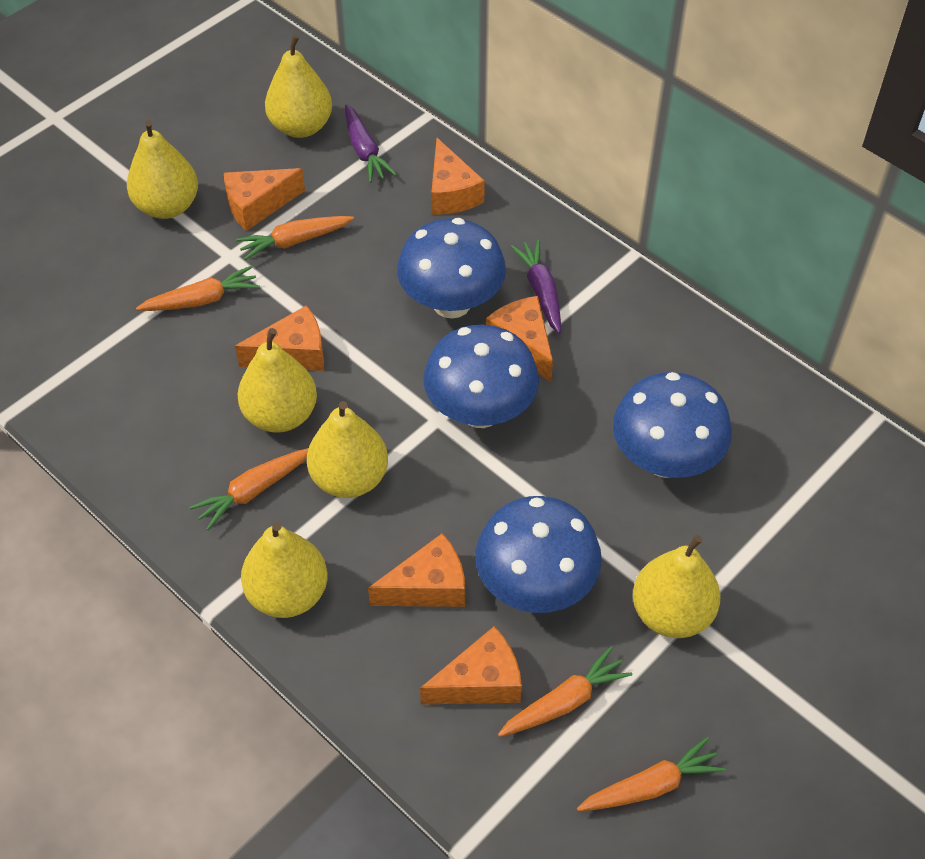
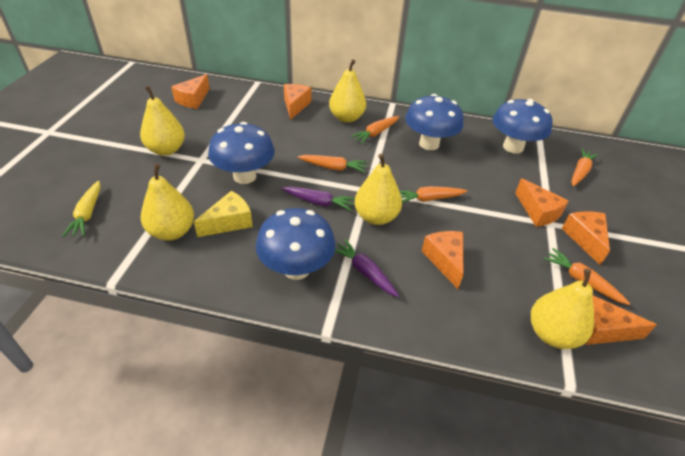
yellow carrot: 0 -> 1
yellow cheese: 0 -> 1
yellow pear: 6 -> 5

